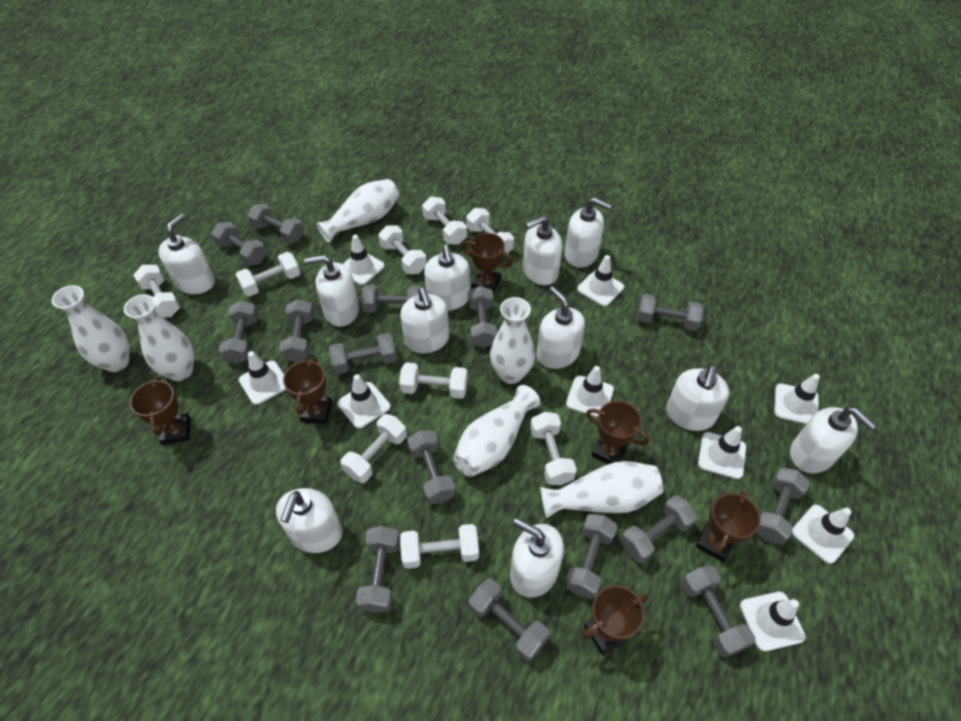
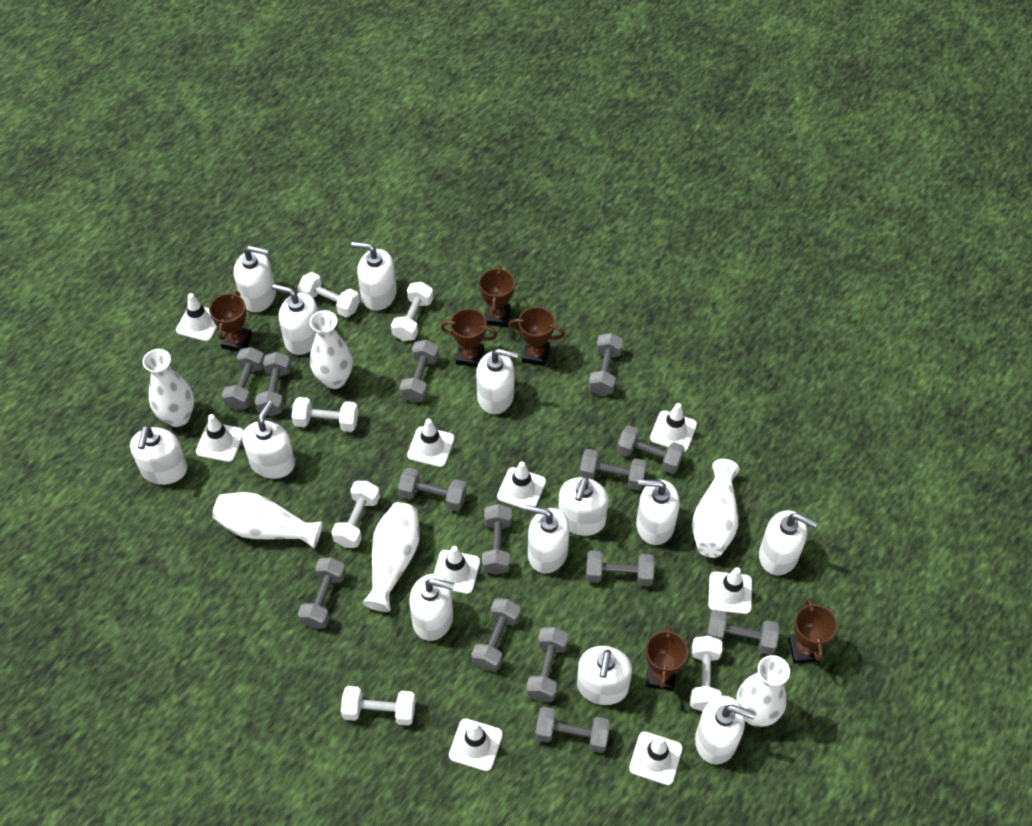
grey dumbbell: 15 -> 14
white dumbbell: 9 -> 6
white soap dispenser: 11 -> 13

